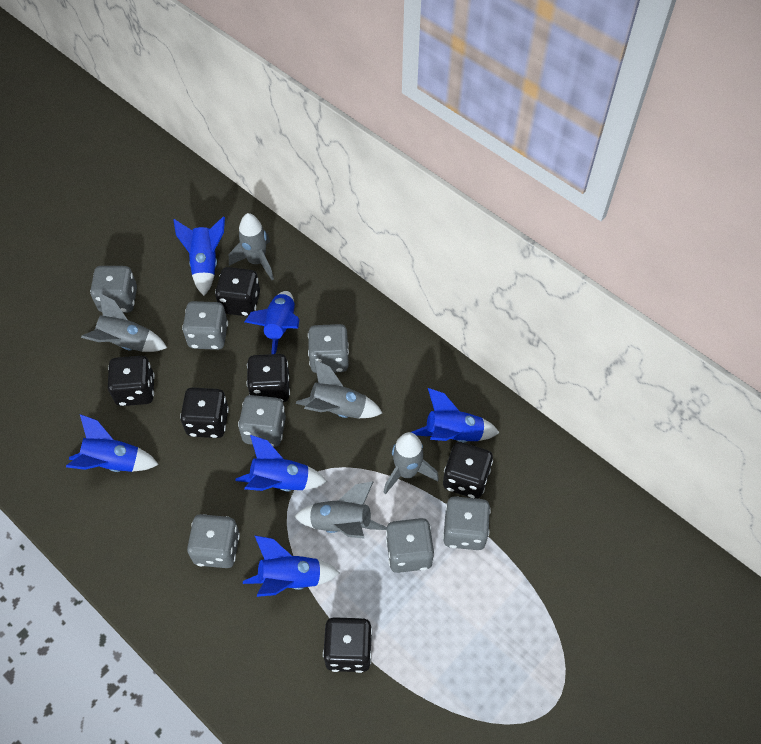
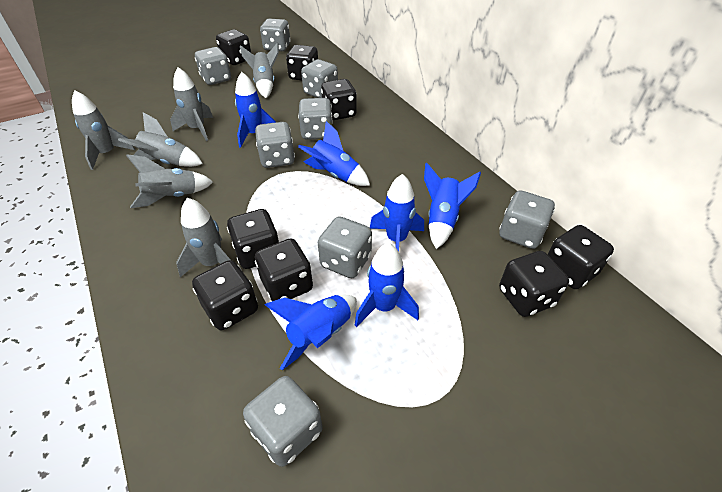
black dice: 6 -> 8
grey dice: 7 -> 8
grey rocket: 5 -> 6

